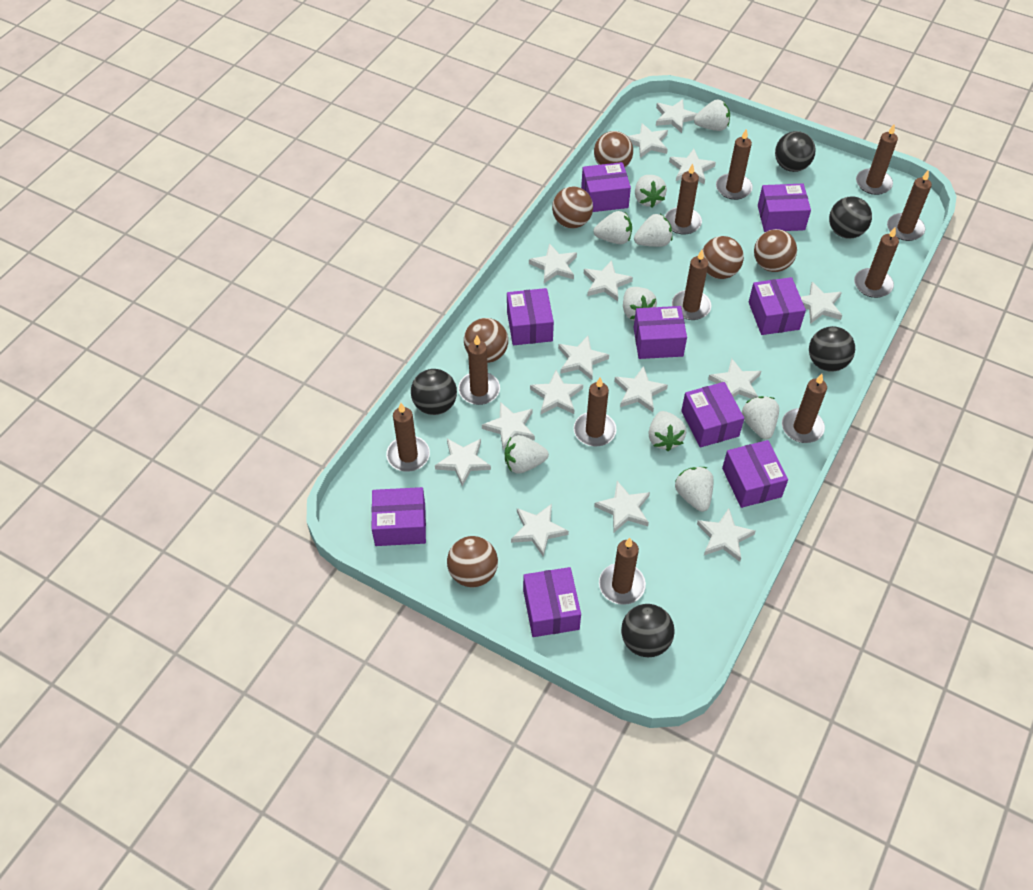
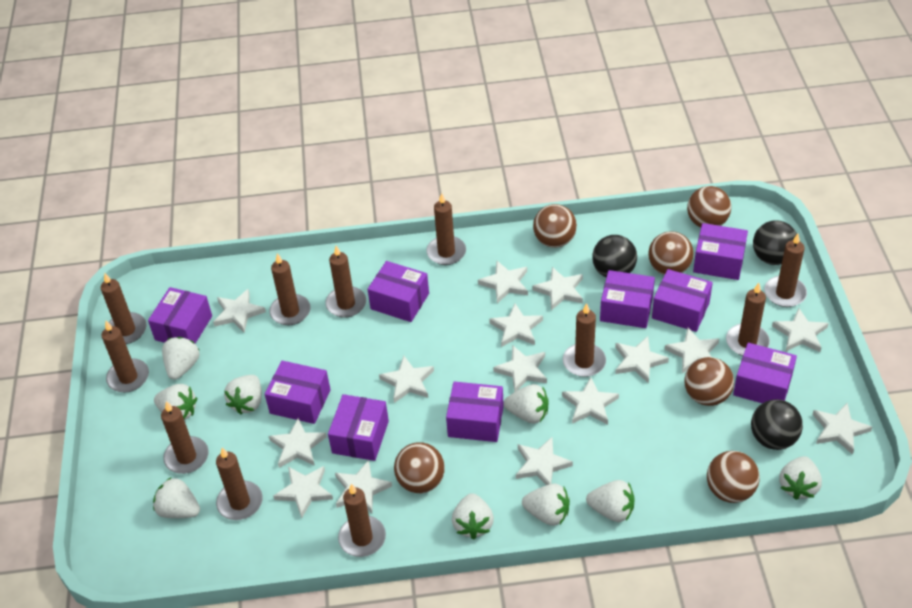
black ball: 5 -> 3

